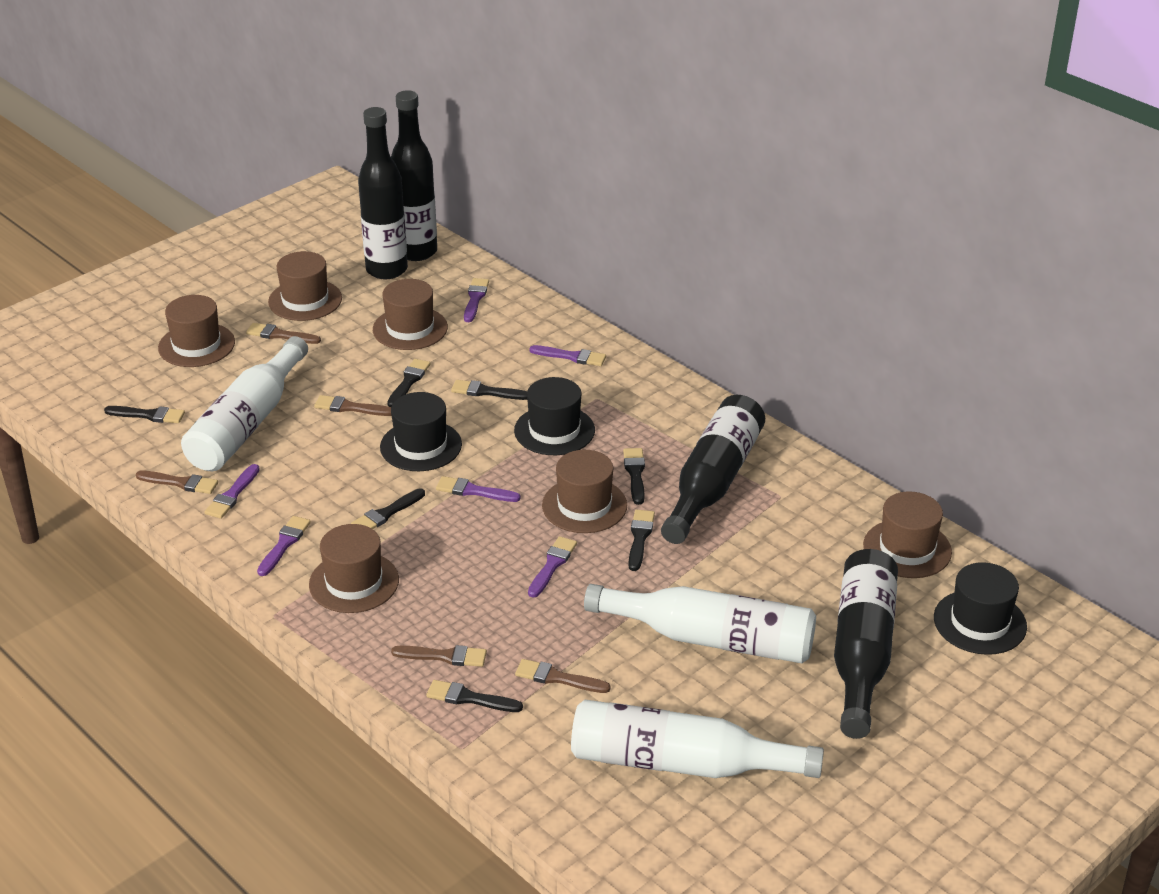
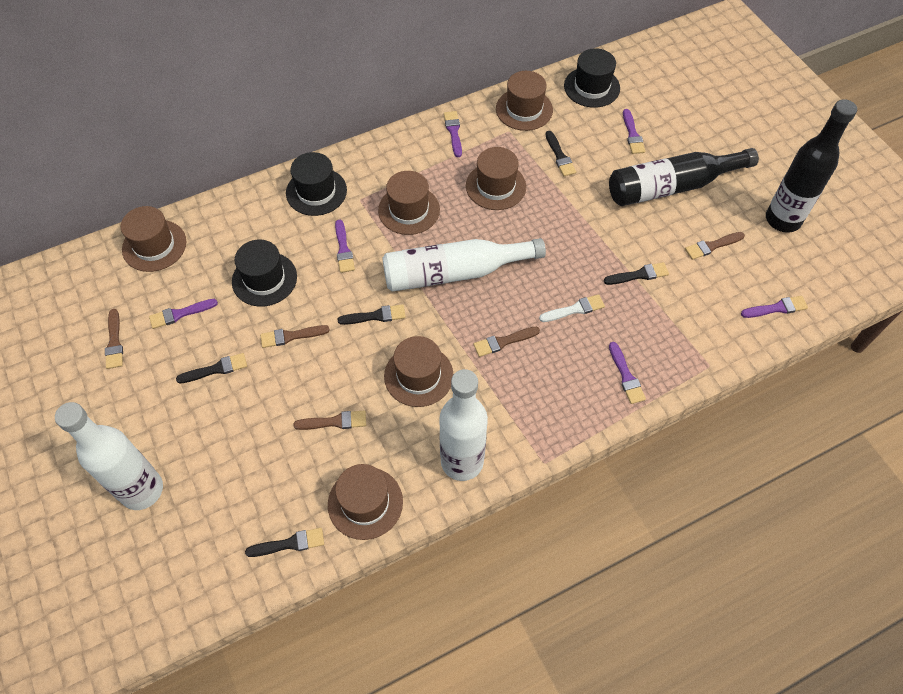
black bottle: 4 -> 2
black brush: 7 -> 5
white brush: 0 -> 1

